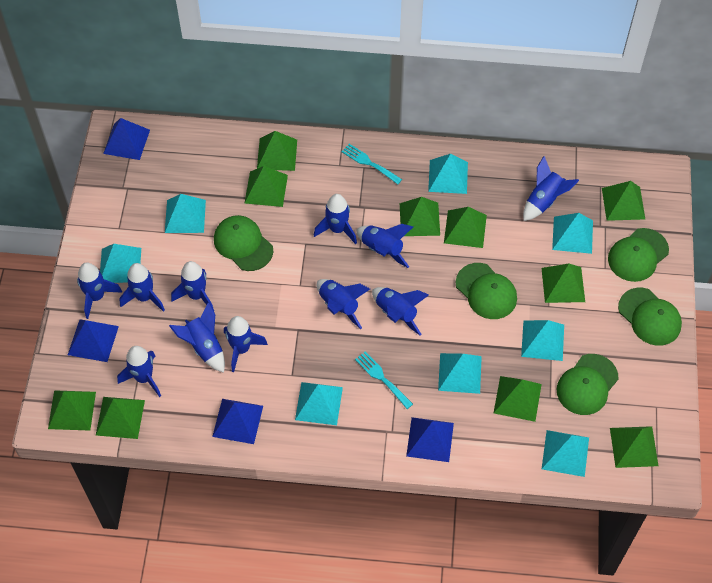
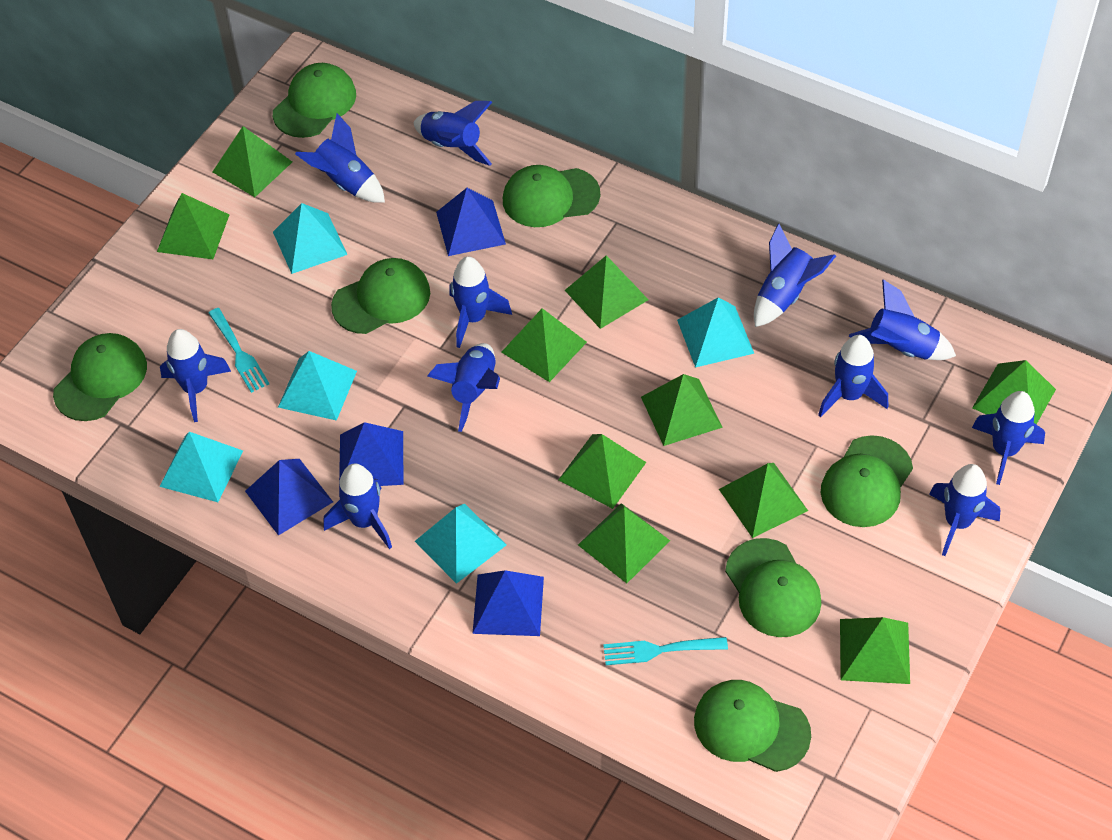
green cap: 5 -> 7
turquoise pyramid: 8 -> 5

